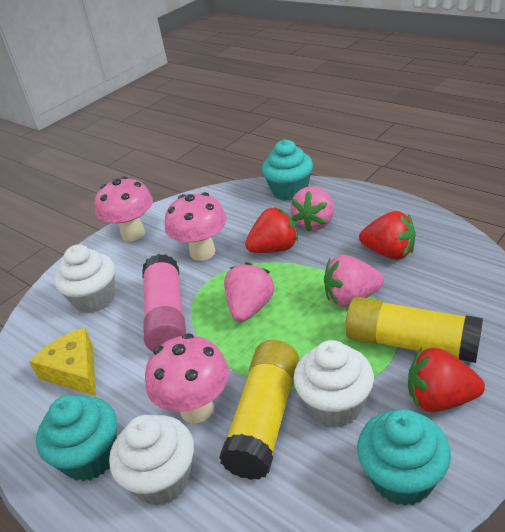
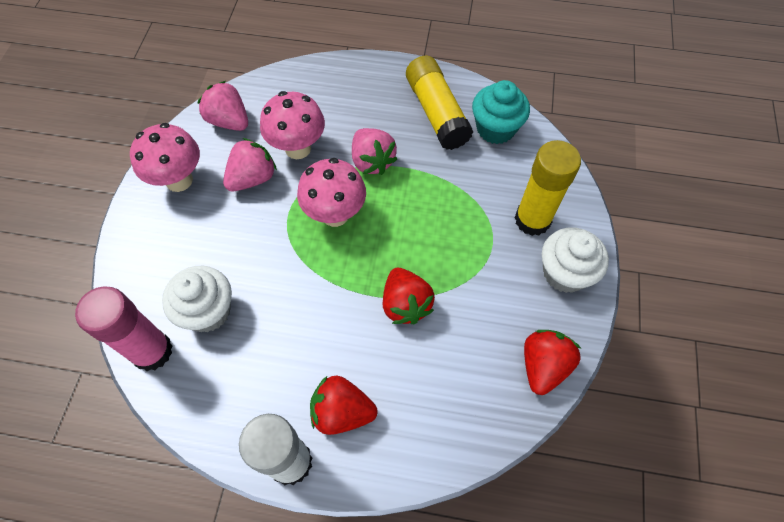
turquoise cupcake: 3 -> 1
white cupcake: 3 -> 2
white glue stick: 0 -> 1
yellow cheese: 1 -> 0

